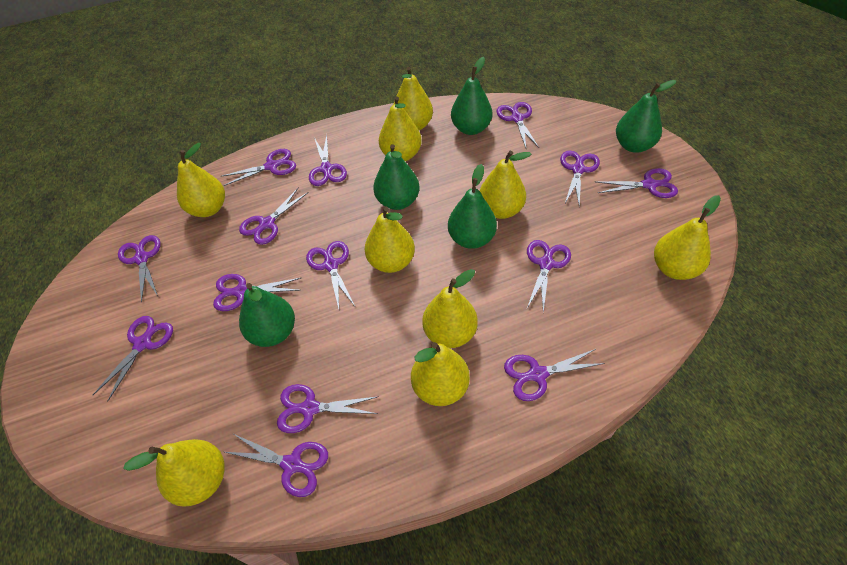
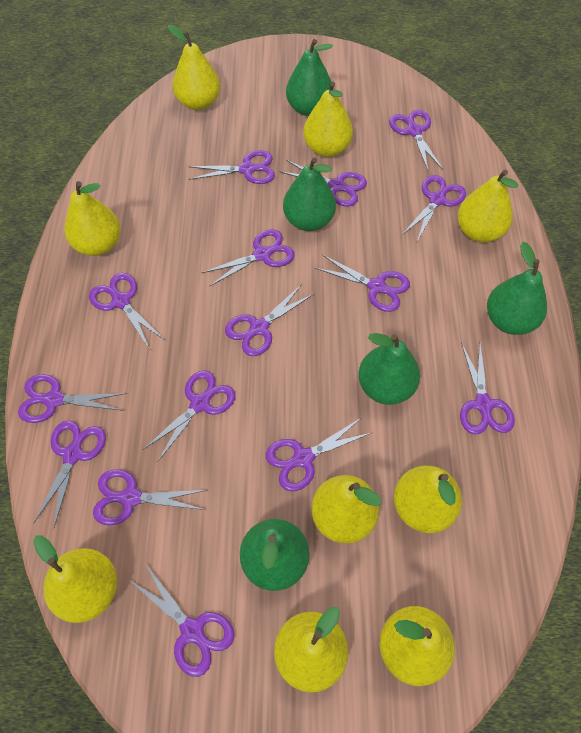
purple scissors: 14 -> 15

